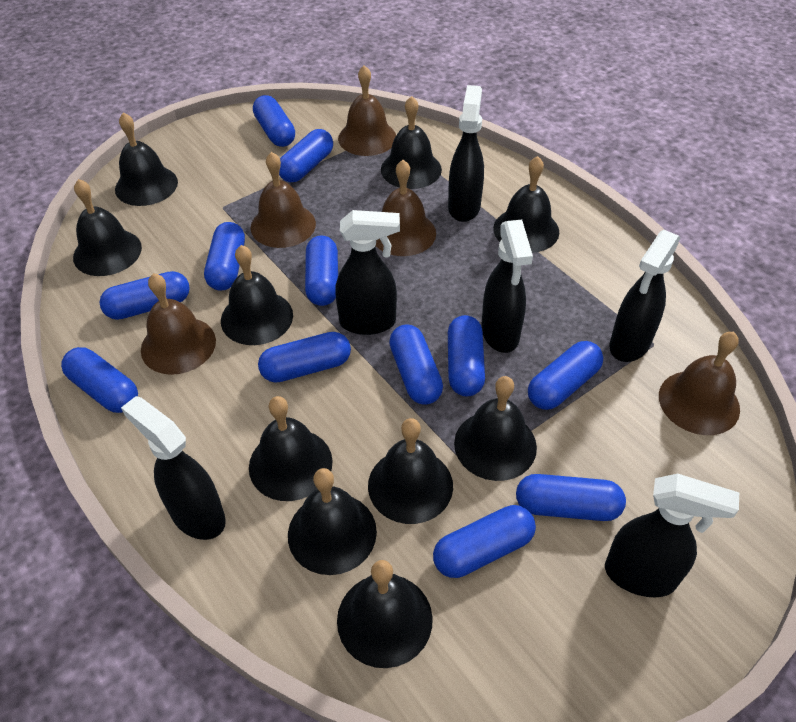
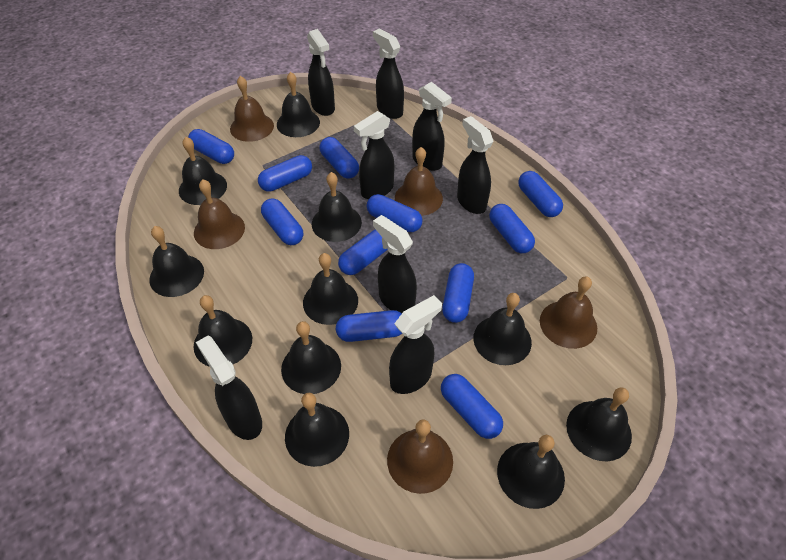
black bell: 10 -> 11
black spray bottle: 6 -> 8
blue capsule: 12 -> 11

